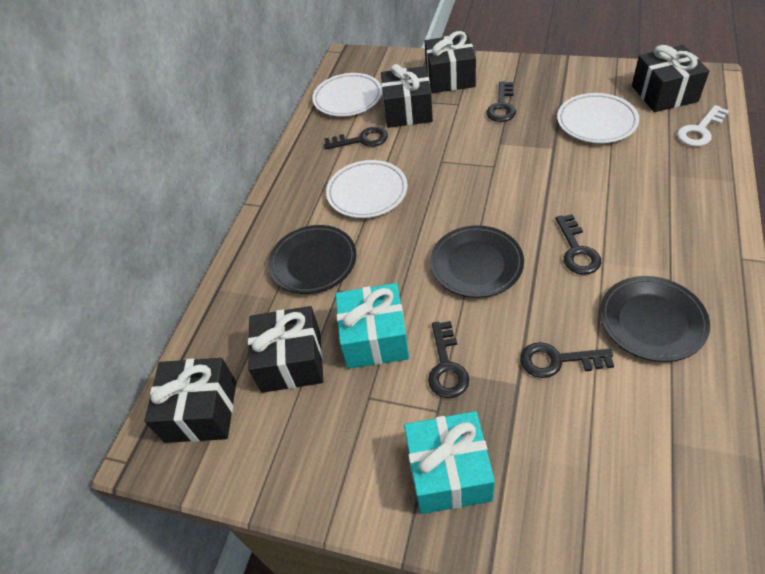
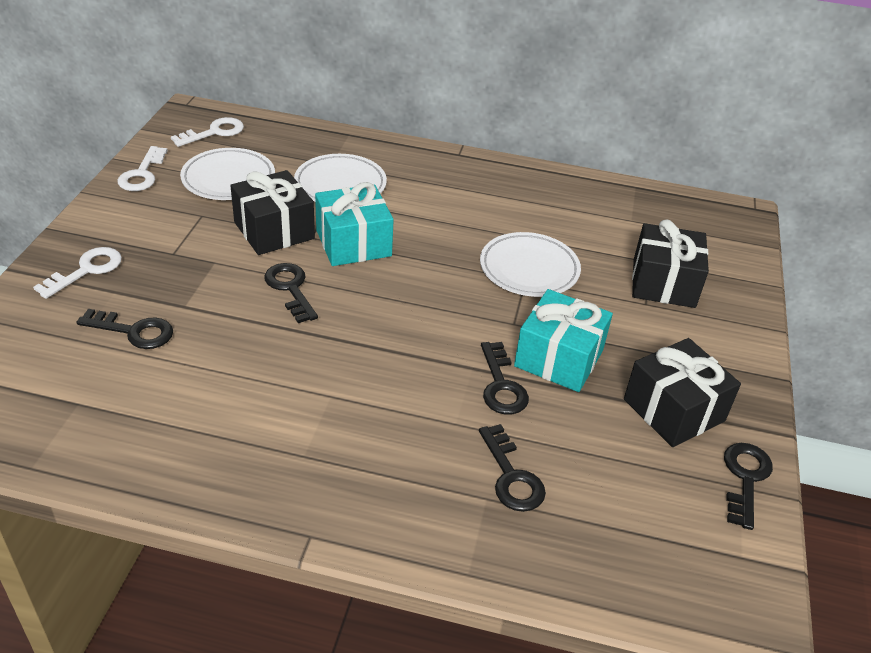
black gift: 5 -> 3
black plate: 3 -> 0
white key: 1 -> 3

